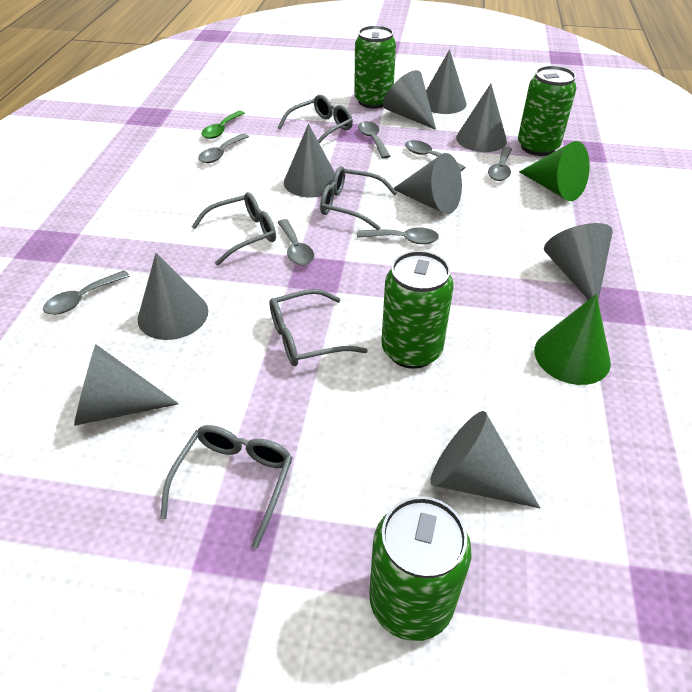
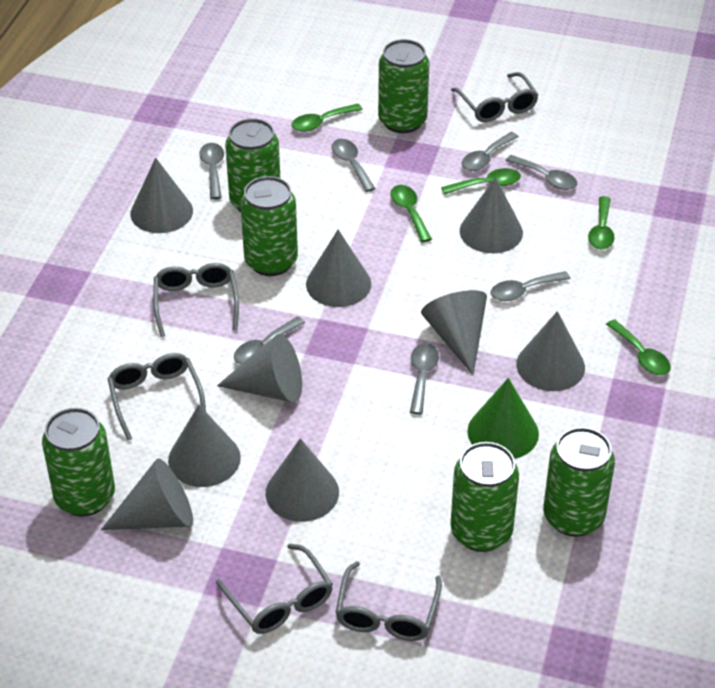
green can: 4 -> 6
green cone: 2 -> 1
green spoon: 1 -> 5

